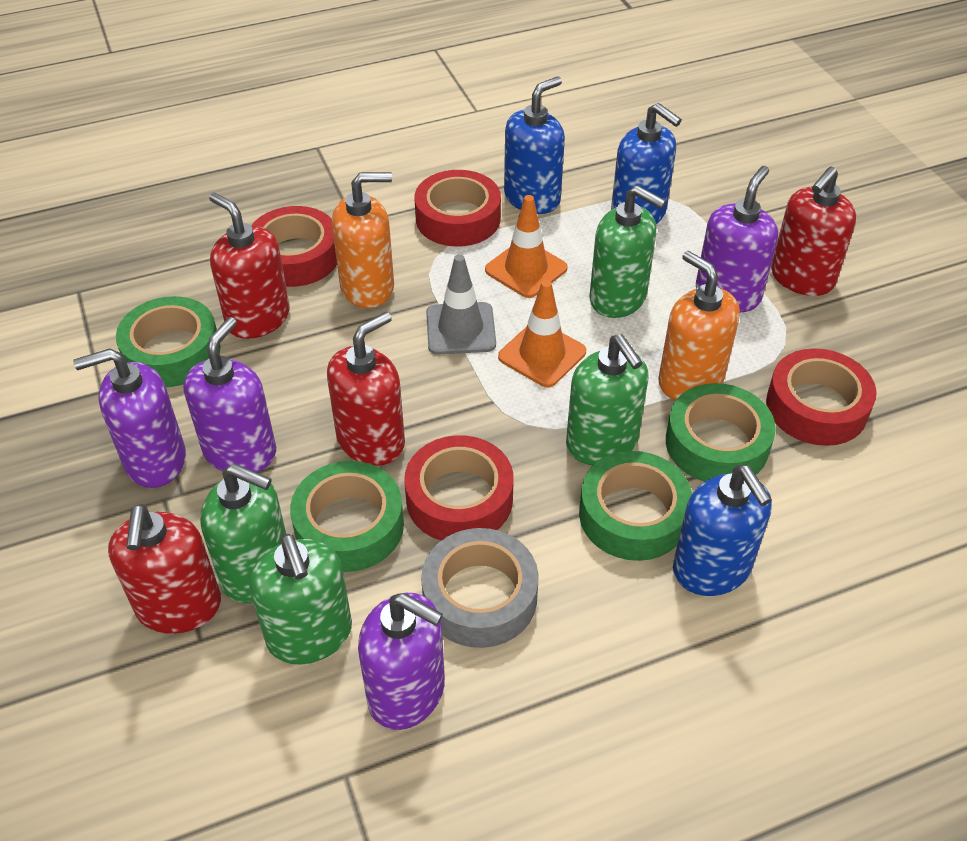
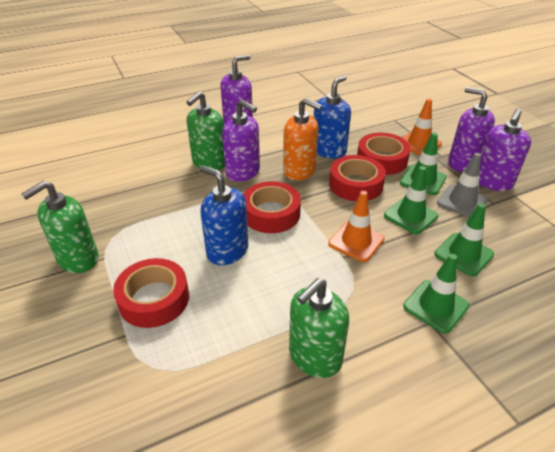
blue soap dispenser: 3 -> 2
green soap dispenser: 4 -> 3
green tape: 4 -> 0
green traffic cone: 0 -> 4
grey tape: 1 -> 0
orange soap dispenser: 2 -> 1
red soap dispenser: 4 -> 0

